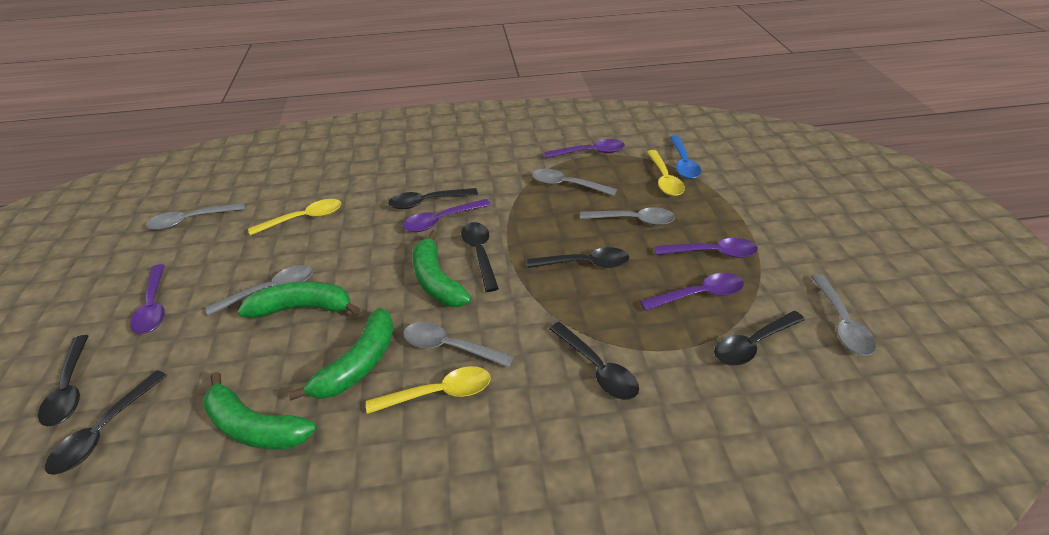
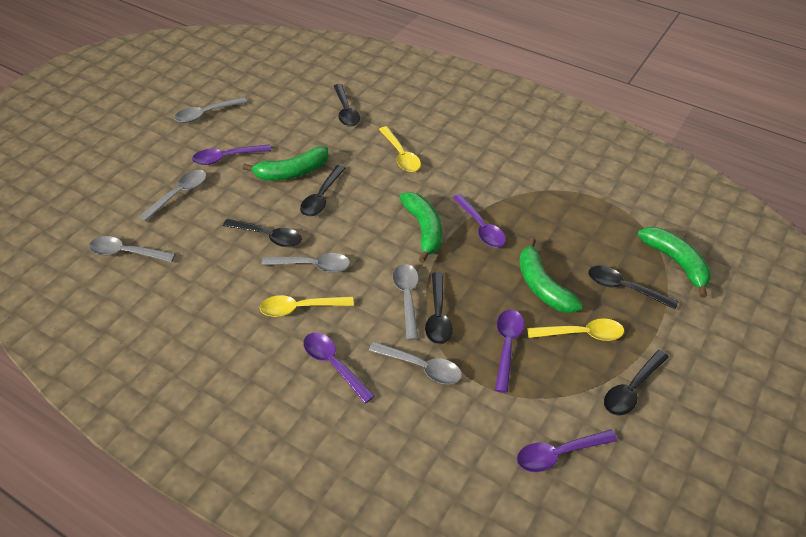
black spoon: 7 -> 6
blue spoon: 1 -> 0

